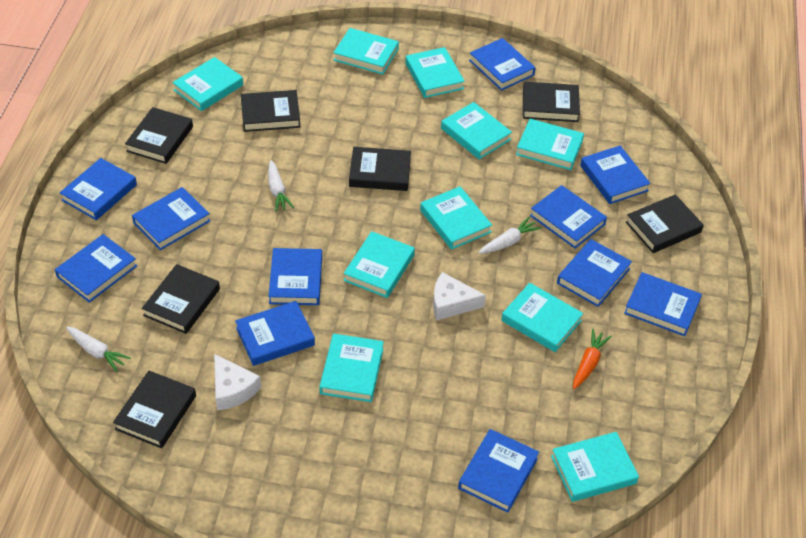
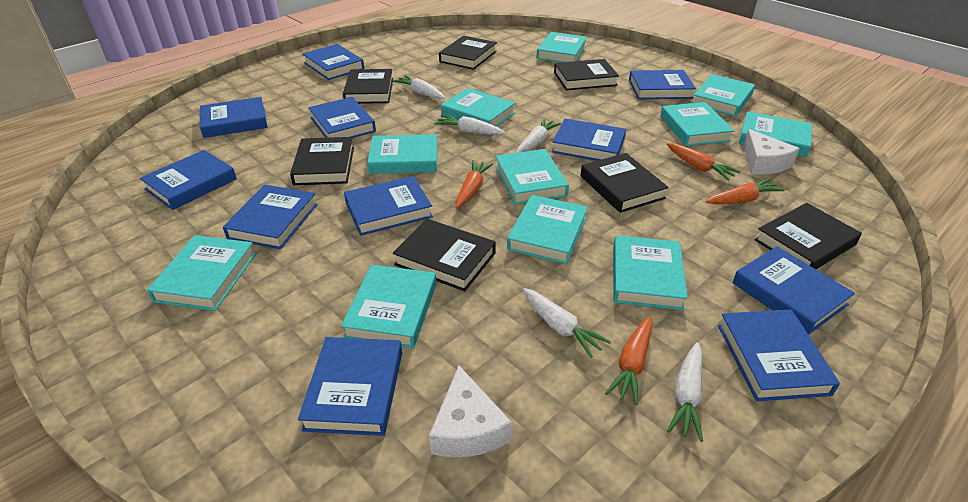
orange carrot: 1 -> 4
turquoise book: 10 -> 11
white carrot: 3 -> 5

